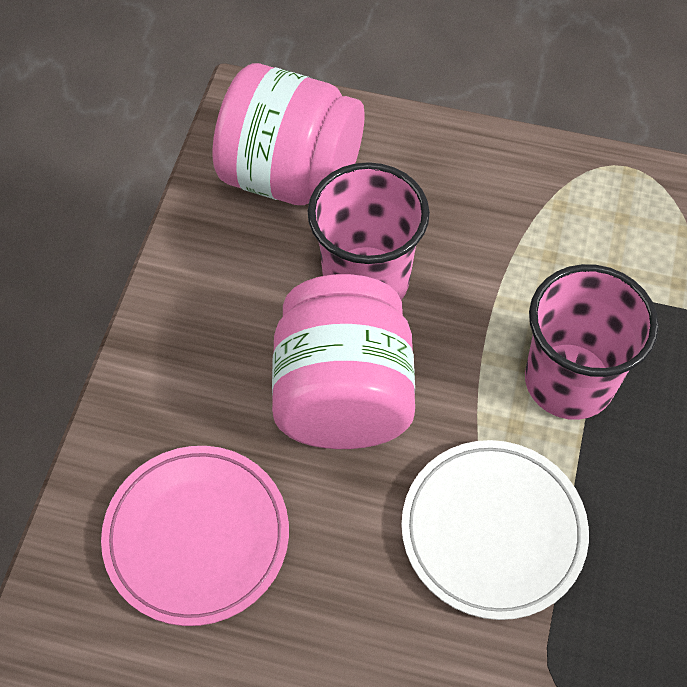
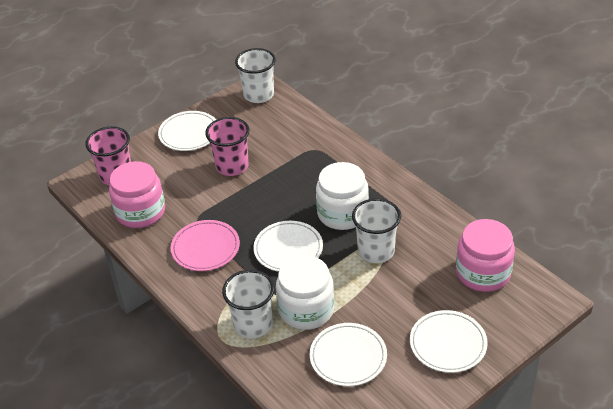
white cup: 0 -> 3
white jar: 0 -> 2
white plate: 1 -> 4

